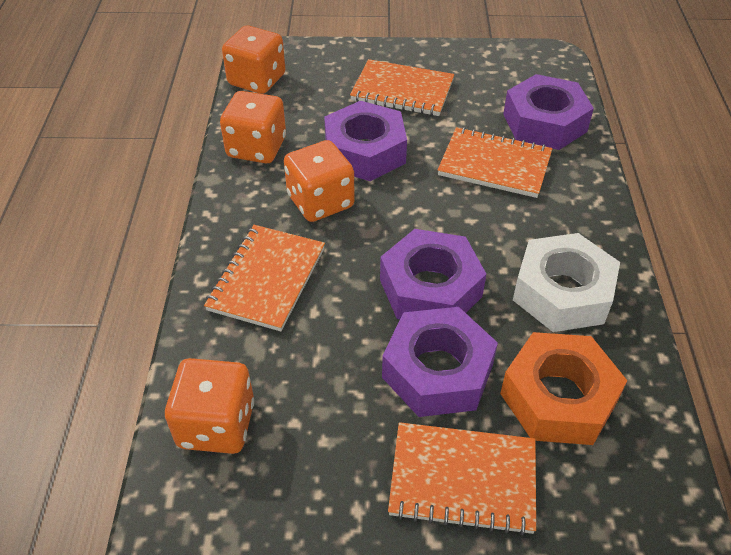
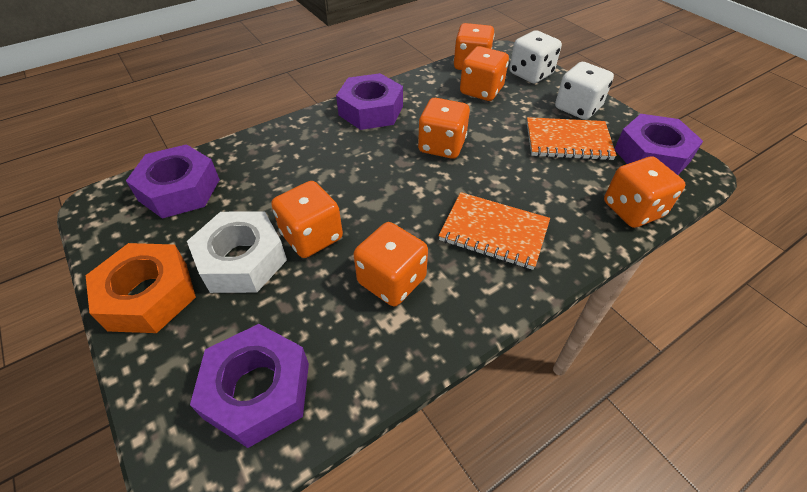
orange dice: 4 -> 6
orange notebook: 4 -> 2
white dice: 0 -> 2

